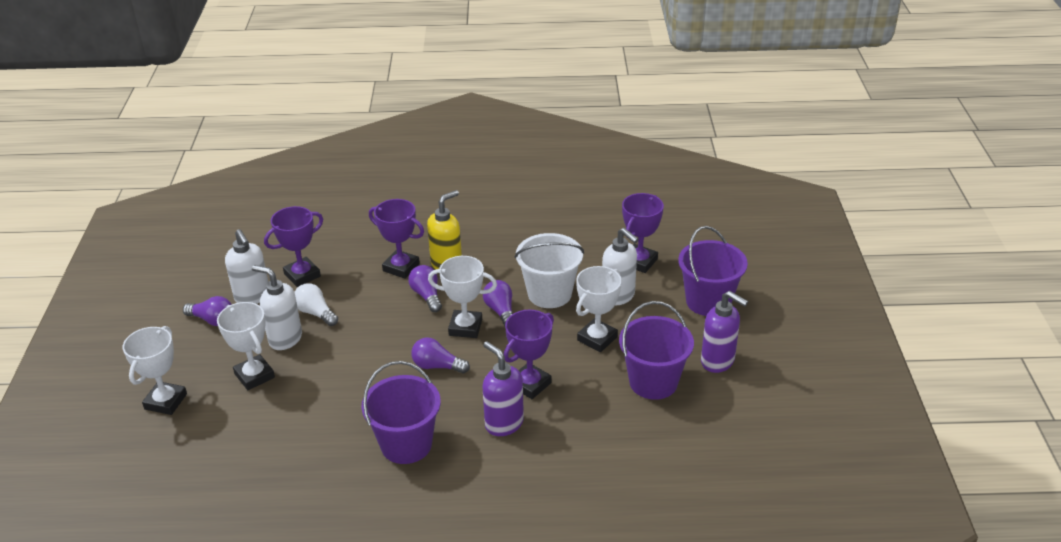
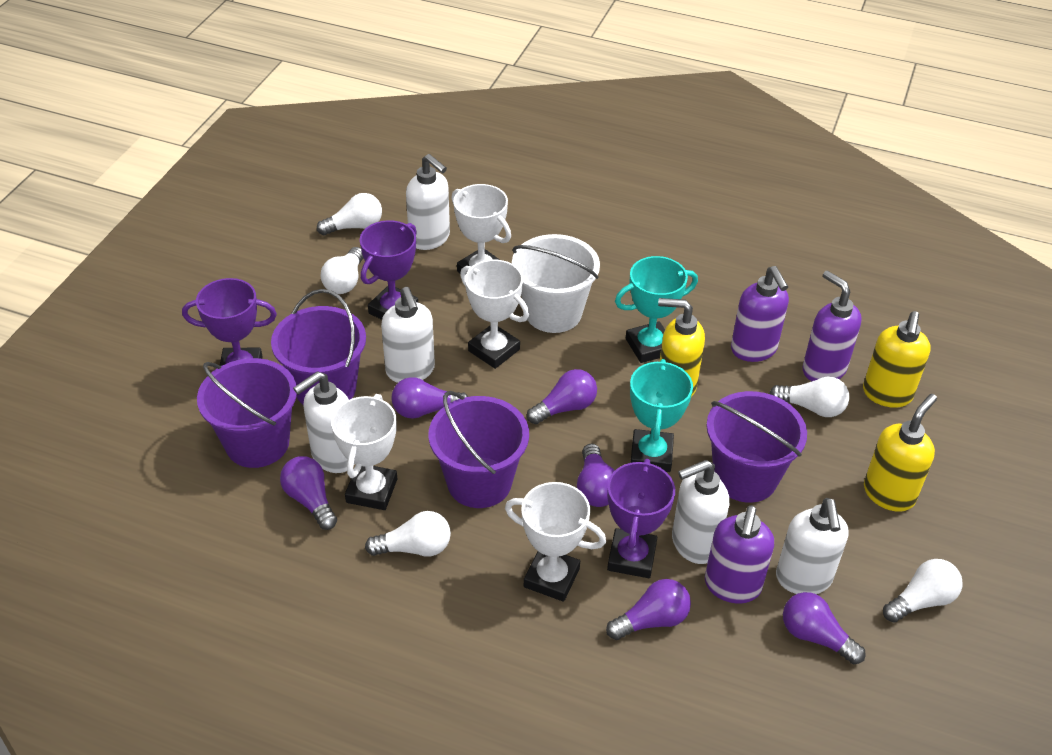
purple bucket: 3 -> 4
purple light bulb: 4 -> 6
purple soap dispenser: 2 -> 3
purple trophy: 4 -> 3
turquoise trophy: 0 -> 2
white light bulb: 1 -> 5
white soap dispenser: 3 -> 5
yellow soap dispenser: 1 -> 3

